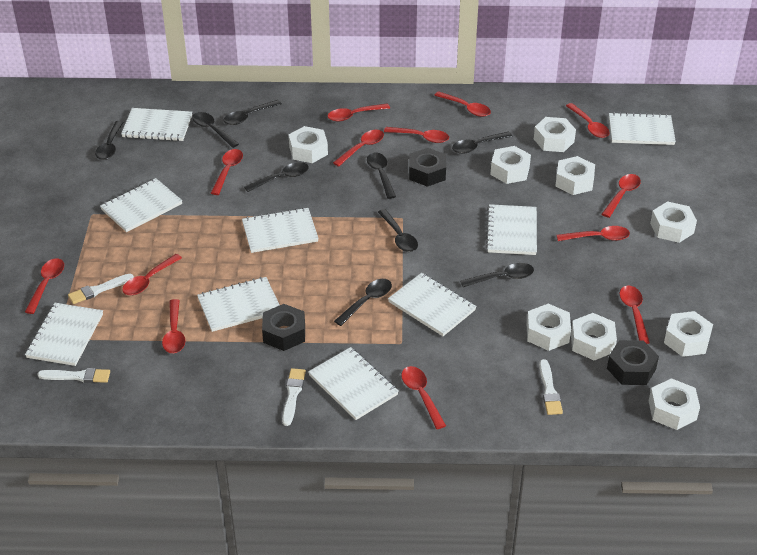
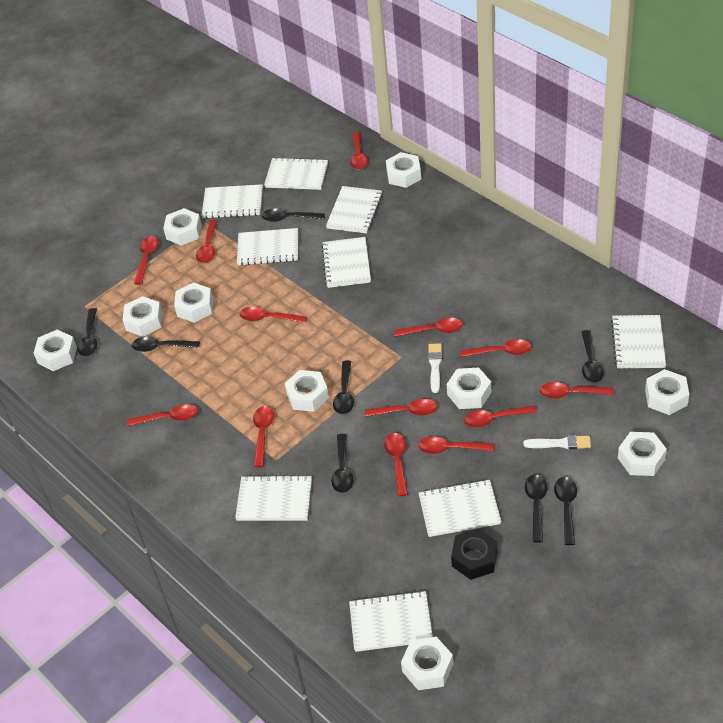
black nut: 3 -> 1
black spoon: 9 -> 8
white brush: 4 -> 2
white nut: 9 -> 10

